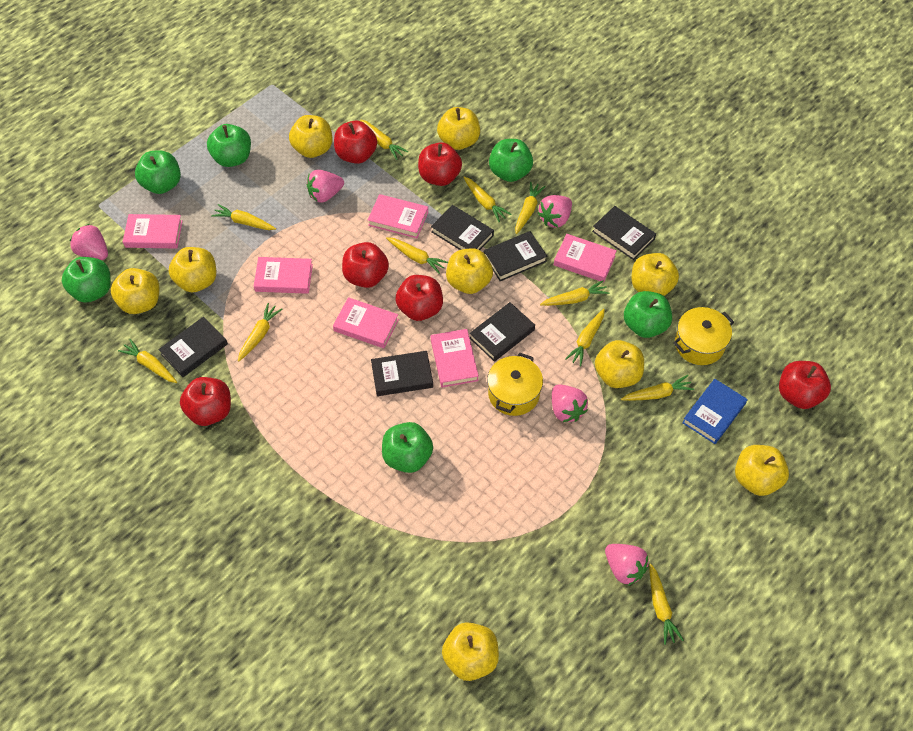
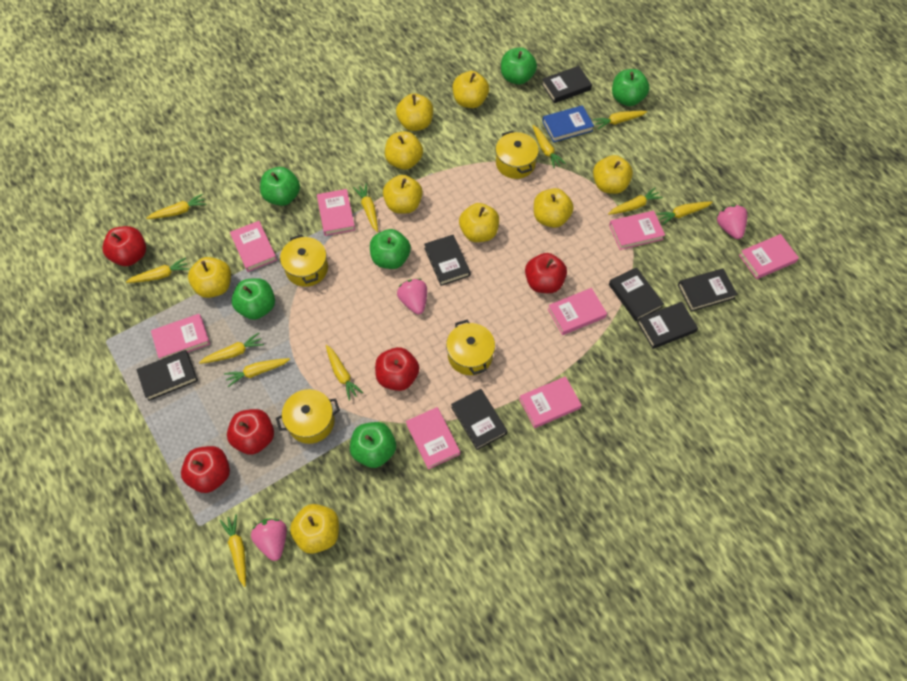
black book: 6 -> 7
pink book: 6 -> 8
pink strawberry: 5 -> 3
red apple: 6 -> 5
yellow pot: 2 -> 4

